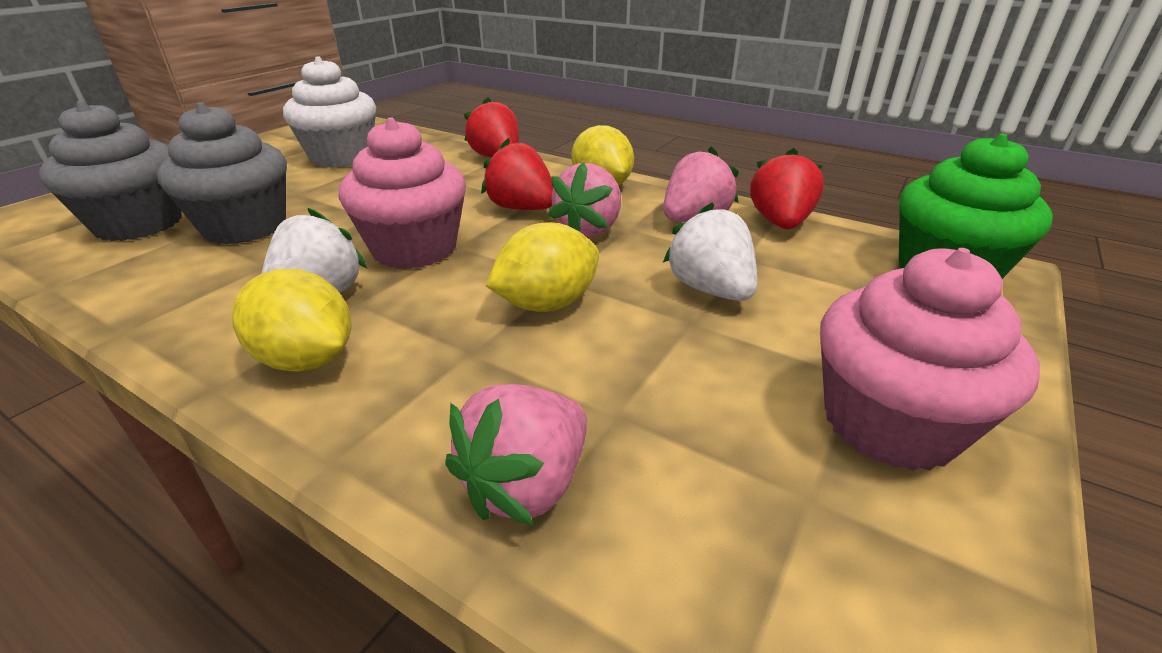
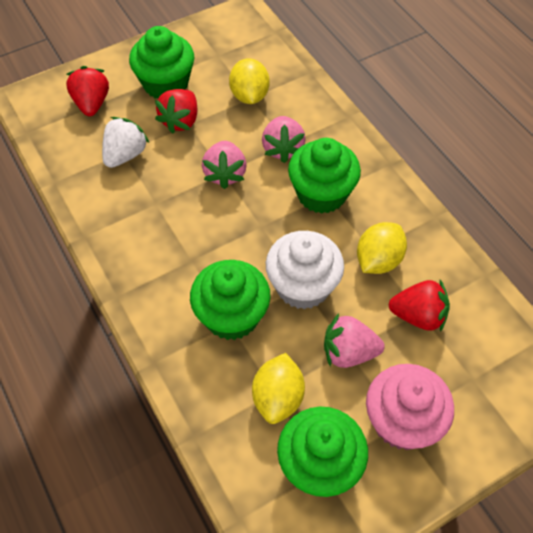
green cupcake: 1 -> 4
grey cupcake: 2 -> 0
pink cupcake: 2 -> 1
white strawberry: 2 -> 1

